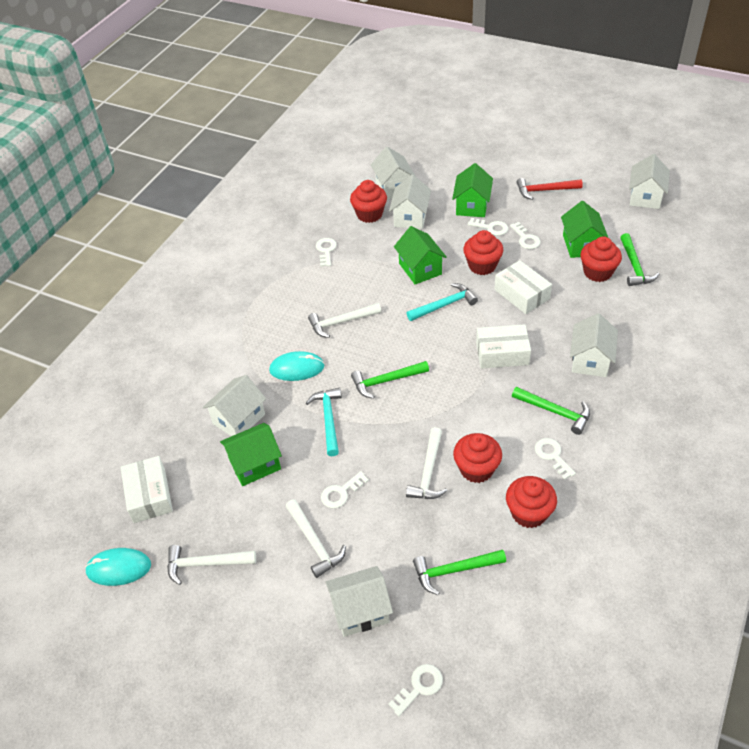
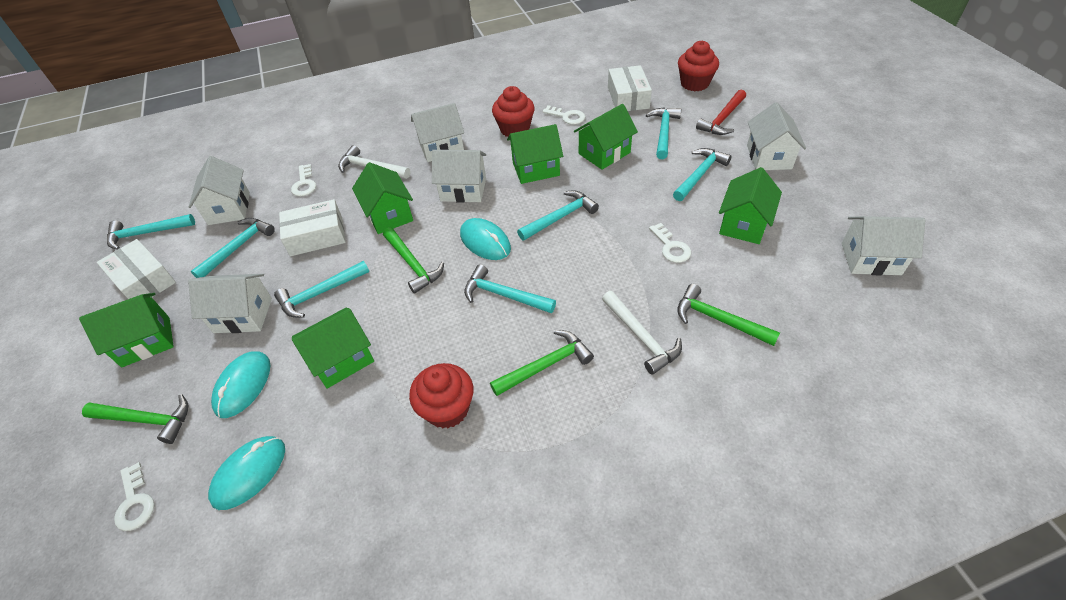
green house: 4 -> 6
red cupcake: 5 -> 3
turquoise hammer: 2 -> 7
turquoise mouse: 2 -> 3
white hammer: 4 -> 2
white key: 6 -> 4

